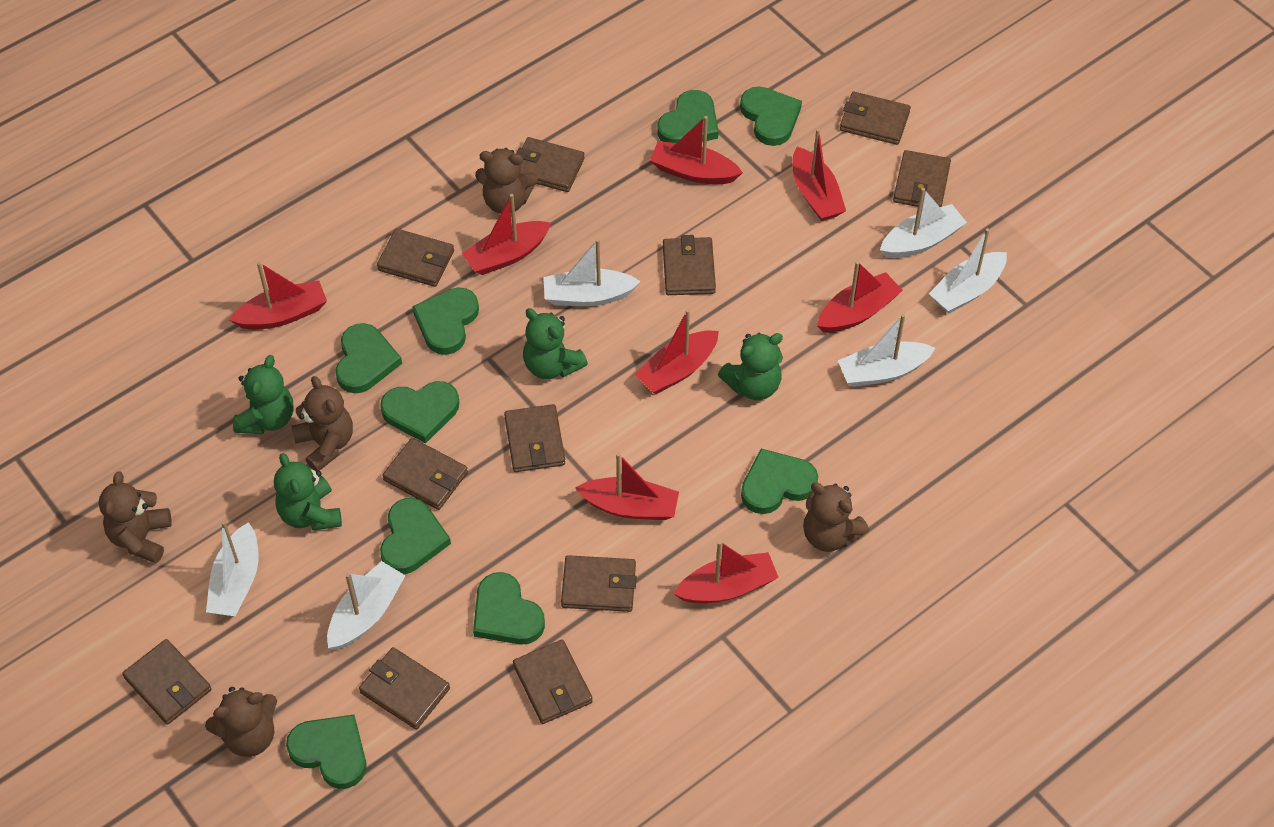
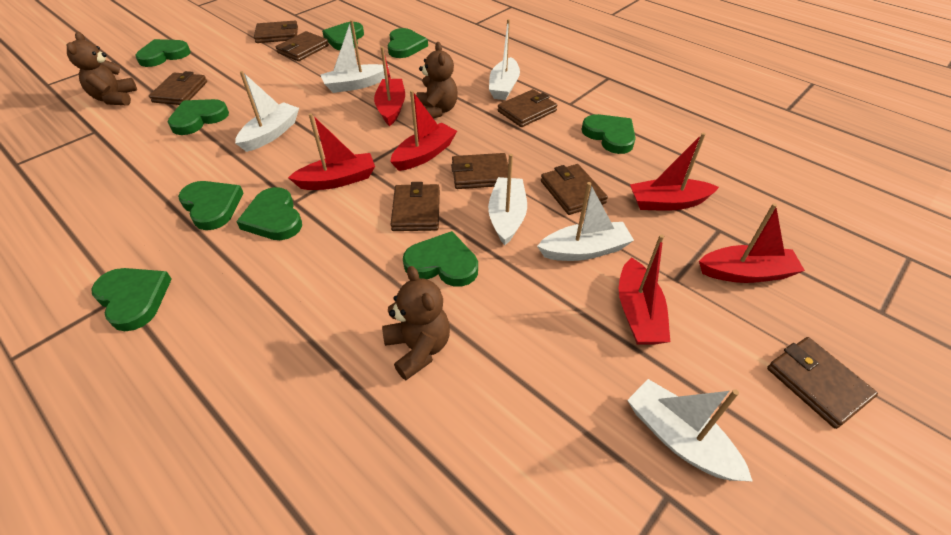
brown teddy bear: 5 -> 3
brown wallet: 11 -> 8
green teddy bear: 4 -> 0
red boat: 8 -> 6

